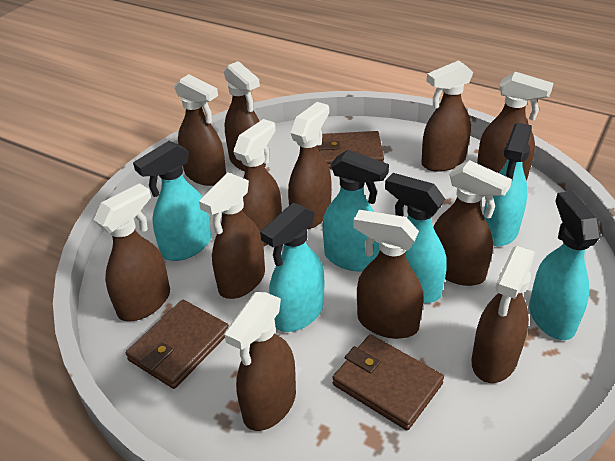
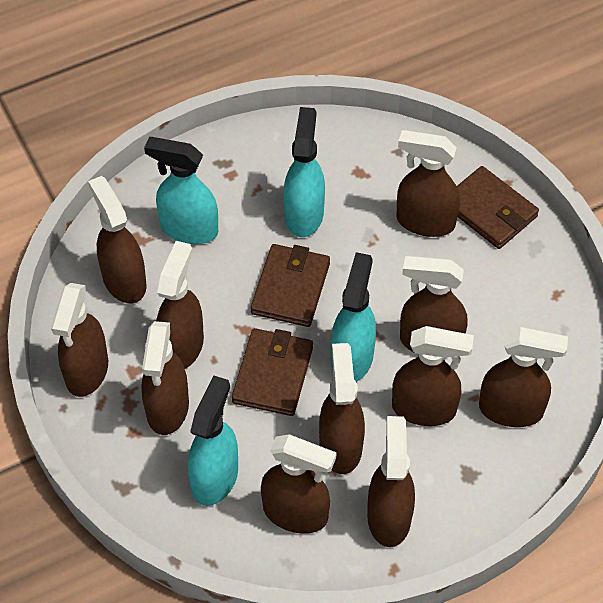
brown spray bottle: 12 -> 11
turquoise spray bottle: 6 -> 4

